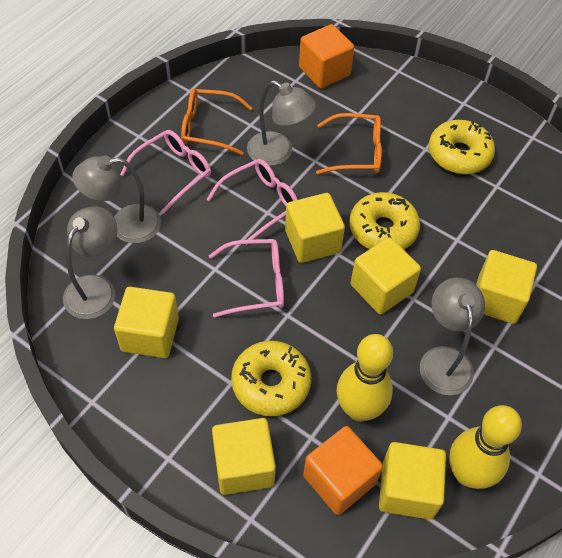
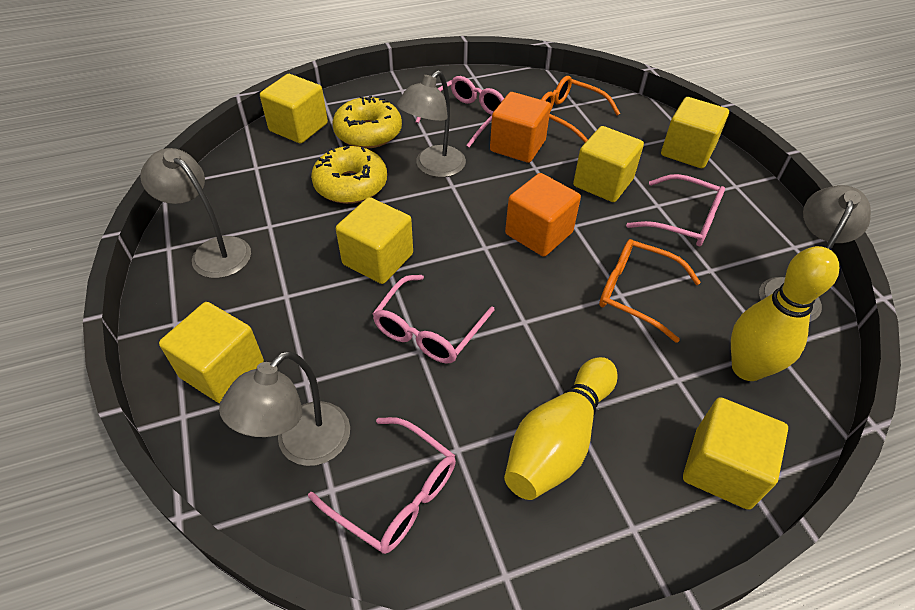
pink glasses: 3 -> 4
yellow donut: 3 -> 2

